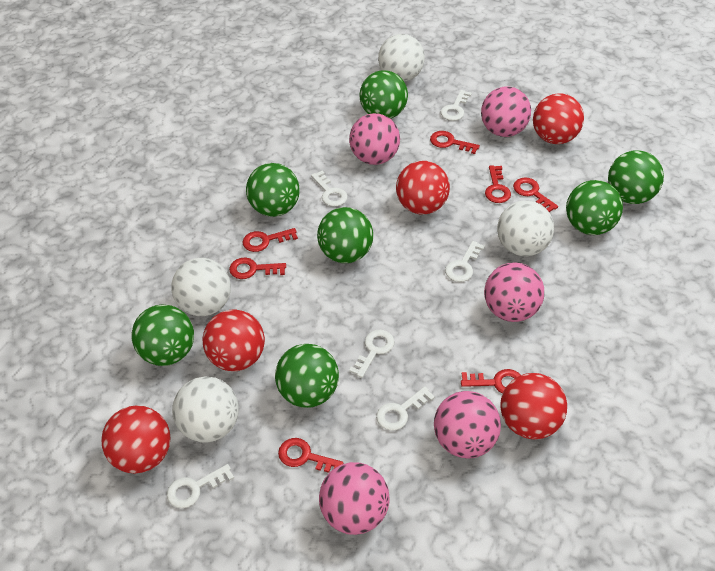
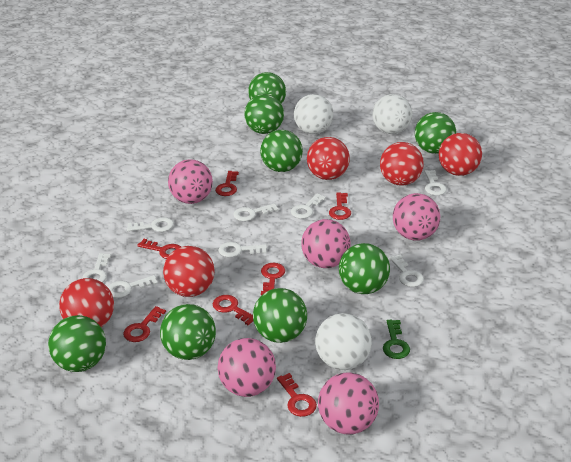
green ball: 7 -> 8
green key: 0 -> 1
white ball: 4 -> 3
white key: 6 -> 8

